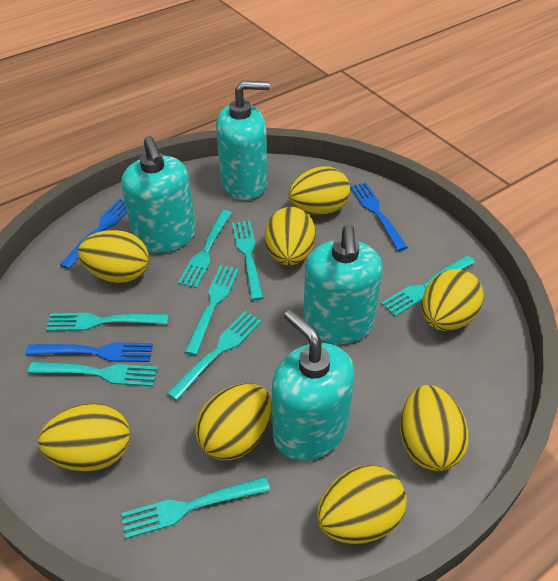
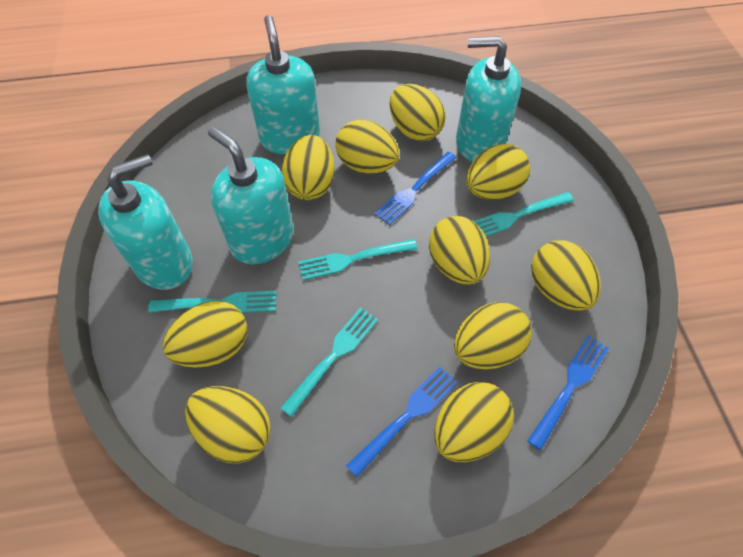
turquoise fork: 8 -> 4
yellow egg: 8 -> 10

